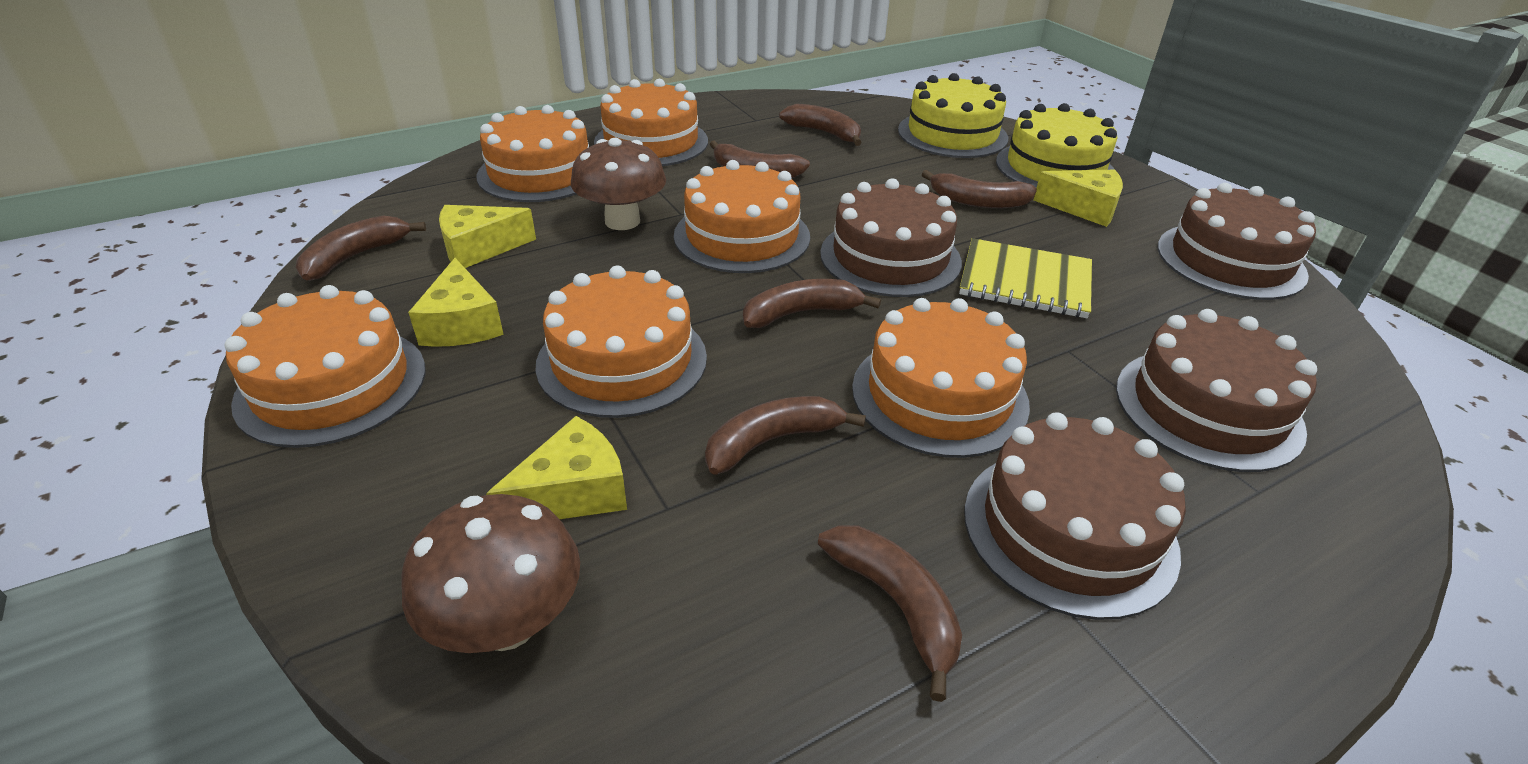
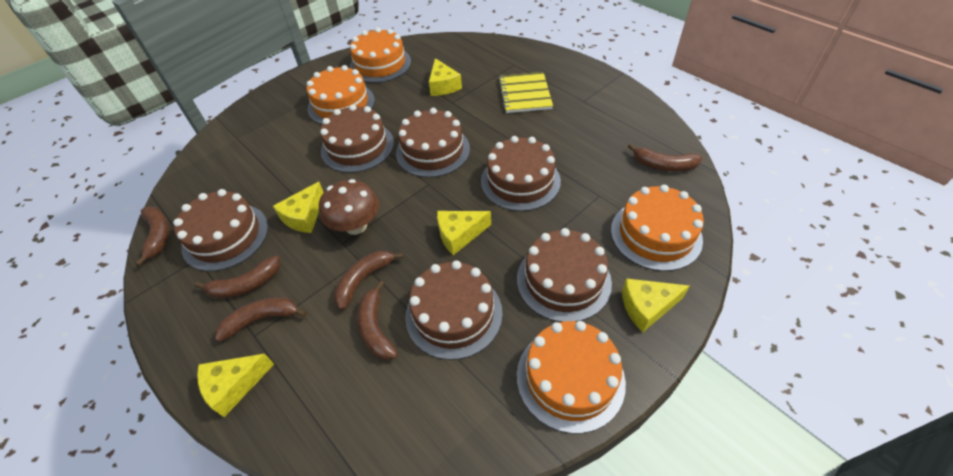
brown banana: 7 -> 6
brown cake: 4 -> 6
brown mushroom: 2 -> 1
orange cake: 6 -> 4
yellow cake: 2 -> 0
yellow cheese: 4 -> 5

